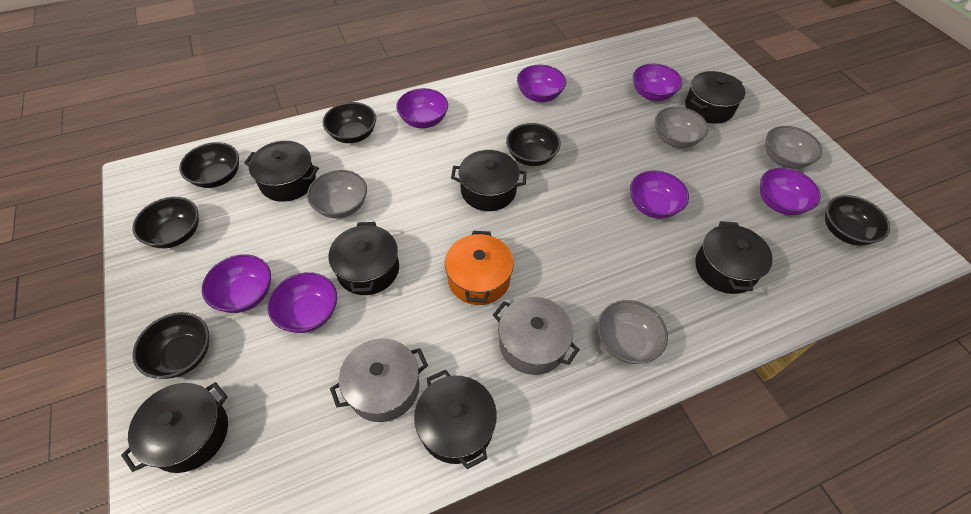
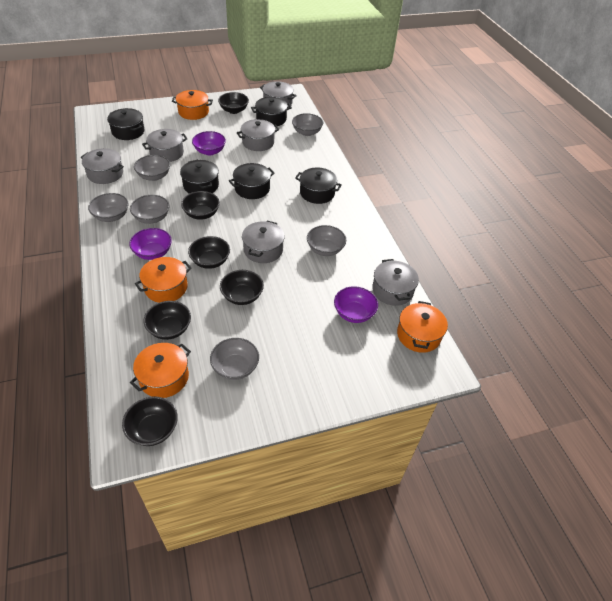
black pot: 7 -> 5
grey bowl: 4 -> 6
grey pot: 2 -> 6
orange pot: 1 -> 4
purple bowl: 7 -> 3

